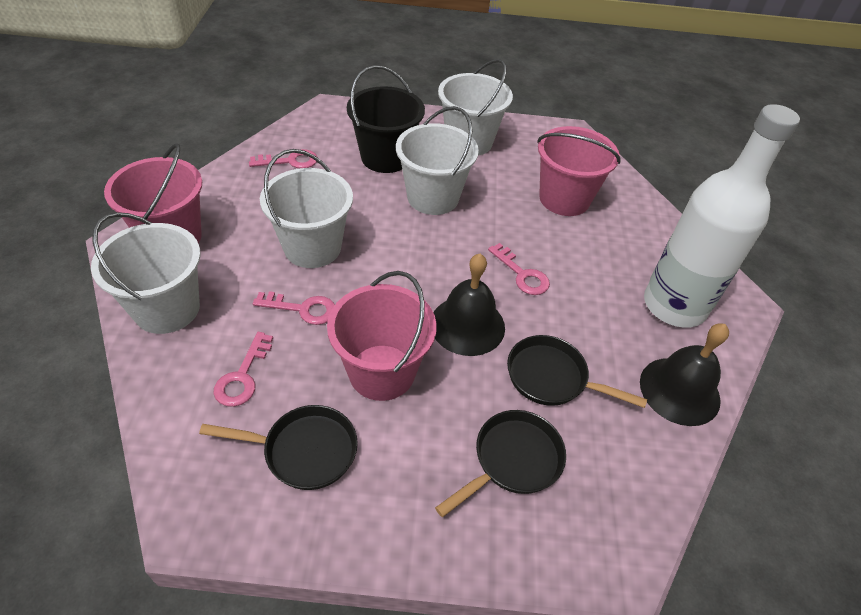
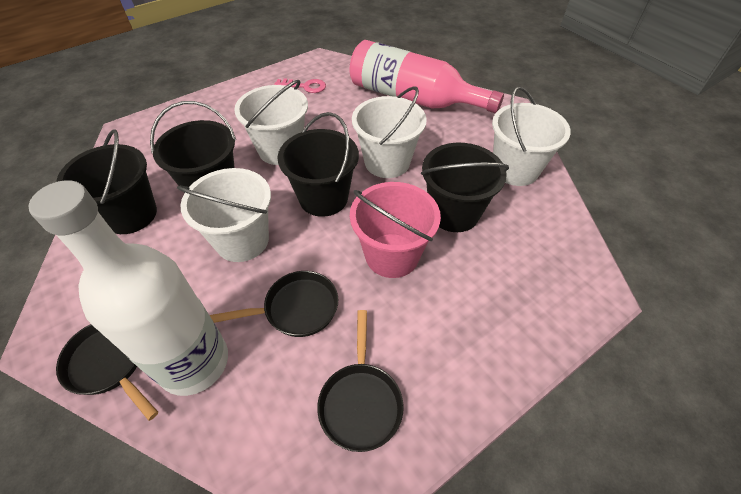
black bell: 2 -> 0
black bucket: 1 -> 4
pink bottle: 0 -> 1
pink bucket: 3 -> 1
pink key: 4 -> 1

